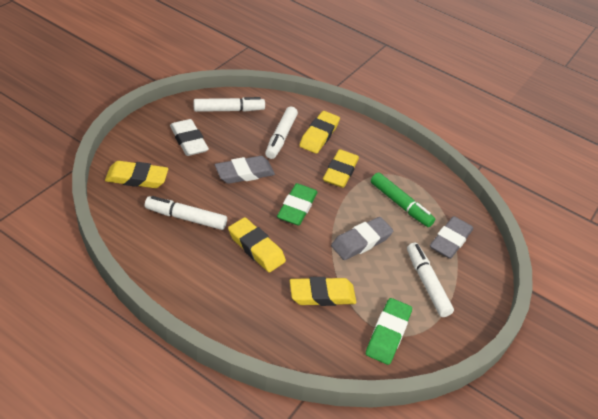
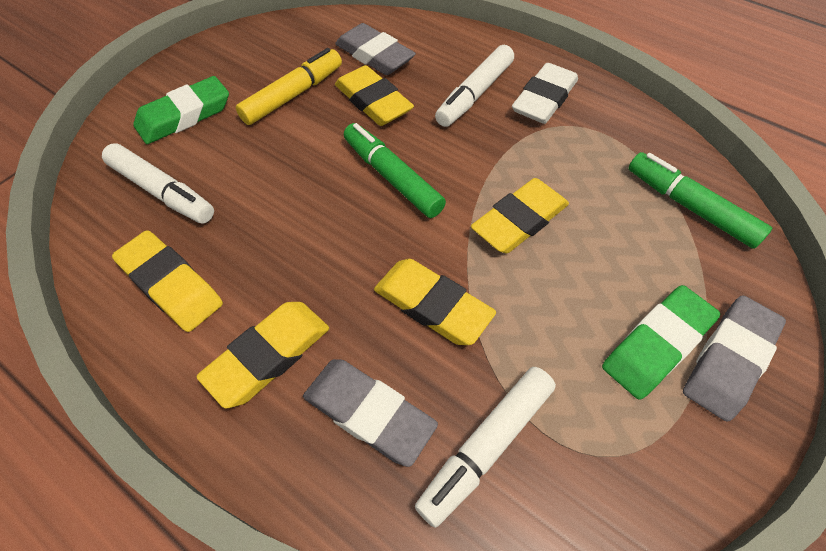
green marker: 1 -> 2
white marker: 4 -> 3
yellow marker: 0 -> 1

